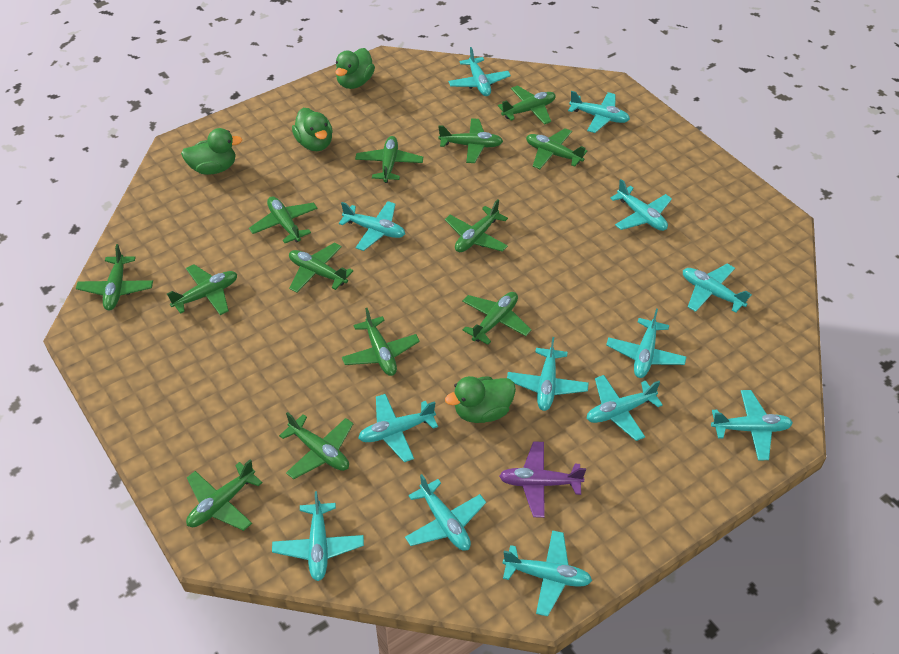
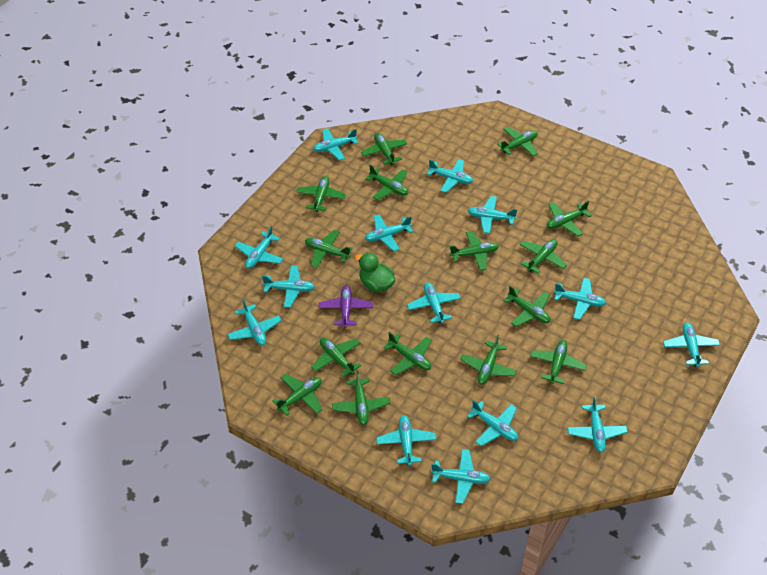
green duck: 4 -> 1
green plane: 13 -> 15
turquoise plane: 13 -> 14

